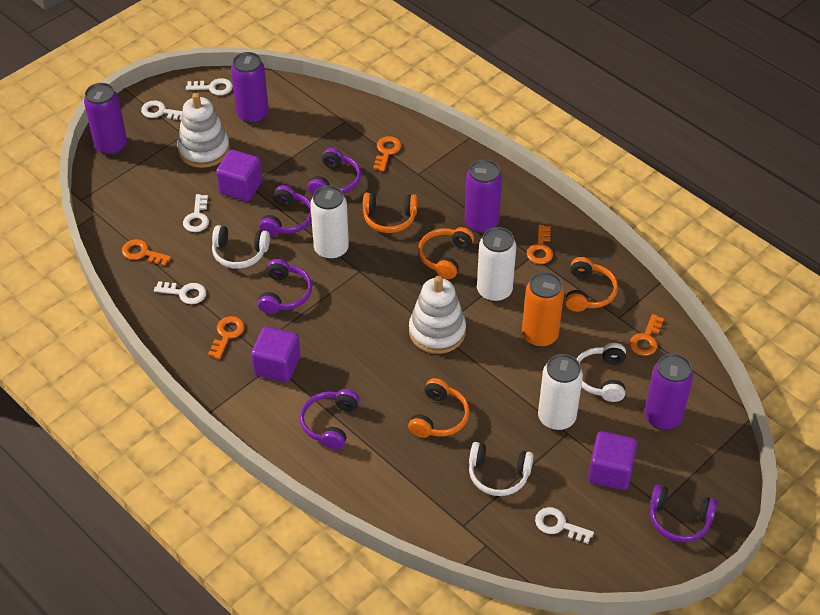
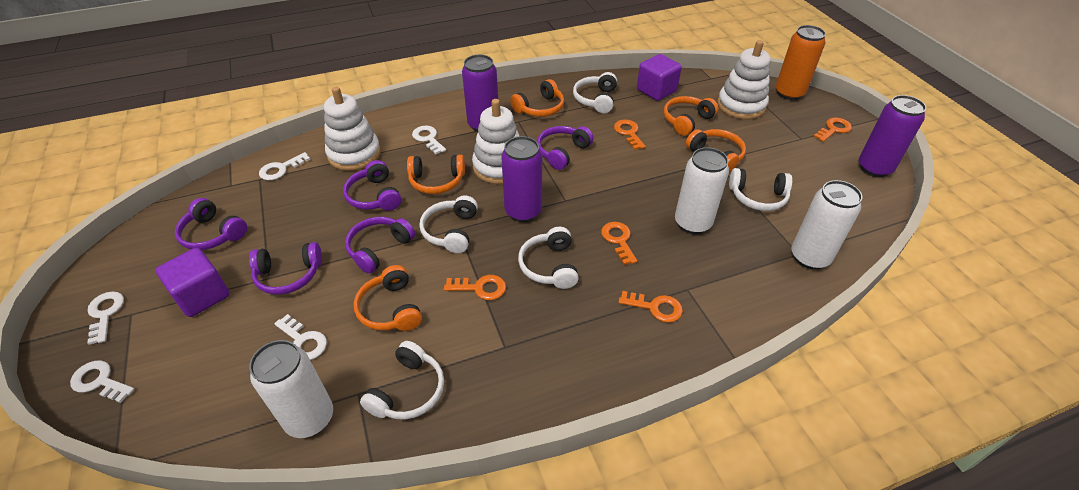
orange headphones: 4 -> 5
purple can: 4 -> 3
purple cube: 3 -> 2
white headphones: 3 -> 5
white stacking toy: 2 -> 3

